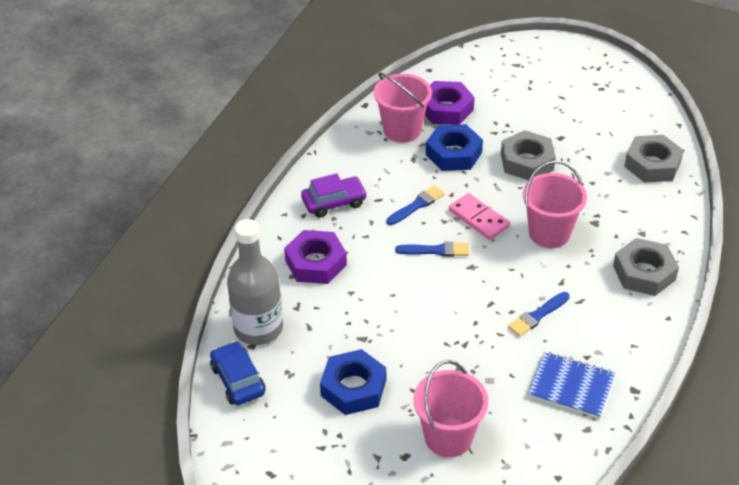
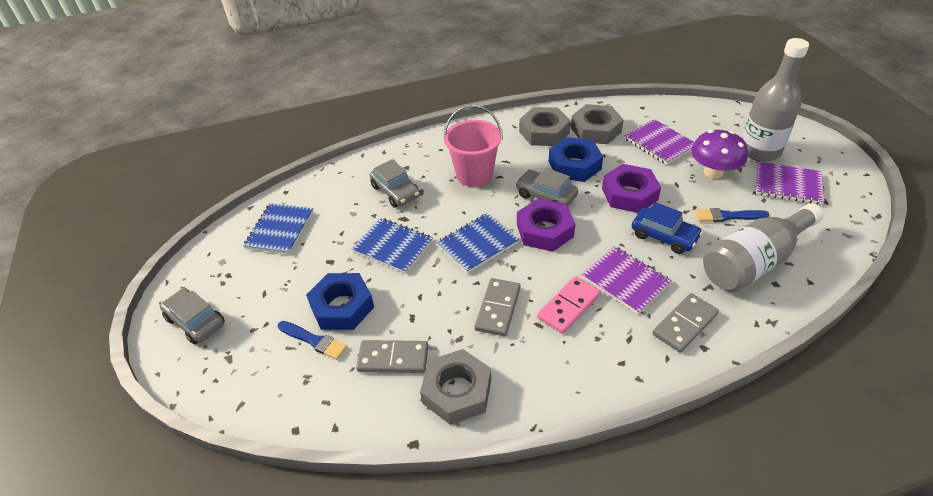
blue brush: 3 -> 2
blue notebook: 1 -> 3
grey bottle: 1 -> 2
grey car: 0 -> 3
grey domino: 0 -> 3
pink bucket: 3 -> 1
purple car: 1 -> 0
purple mushroom: 0 -> 1
purple notebook: 0 -> 3

